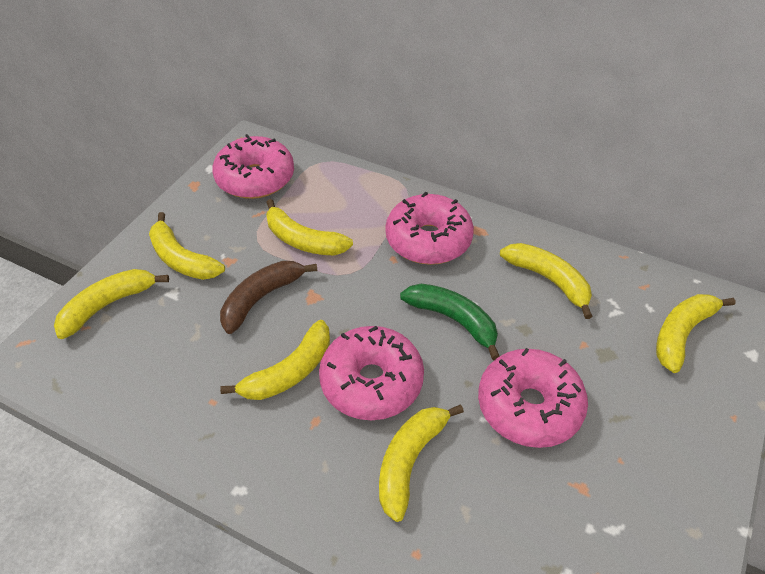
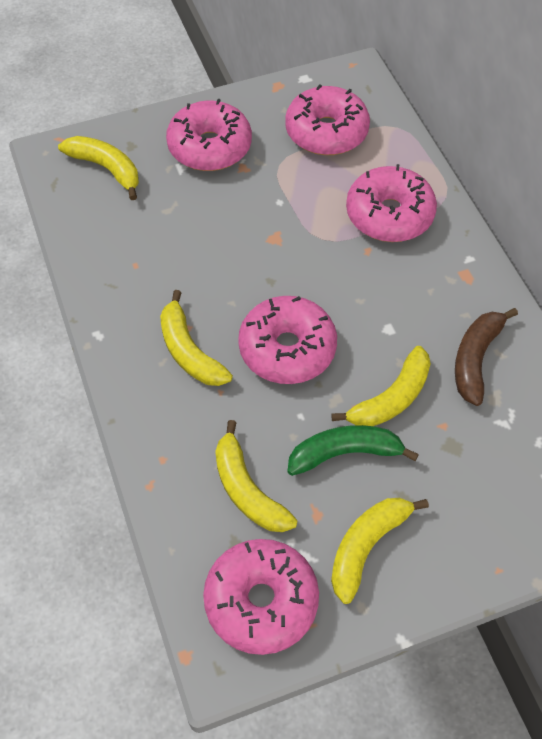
pink donut: 4 -> 5
yellow banana: 7 -> 5

